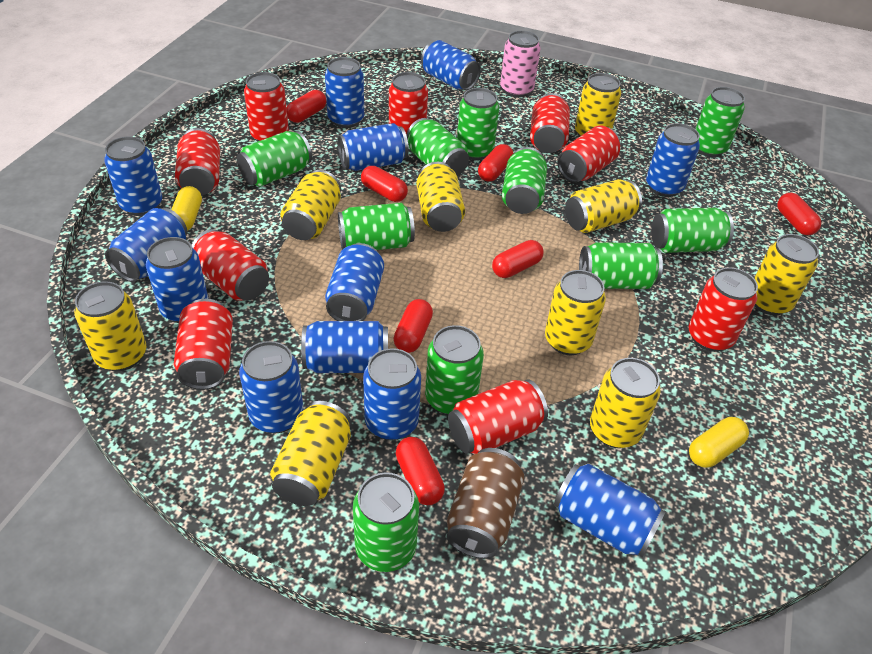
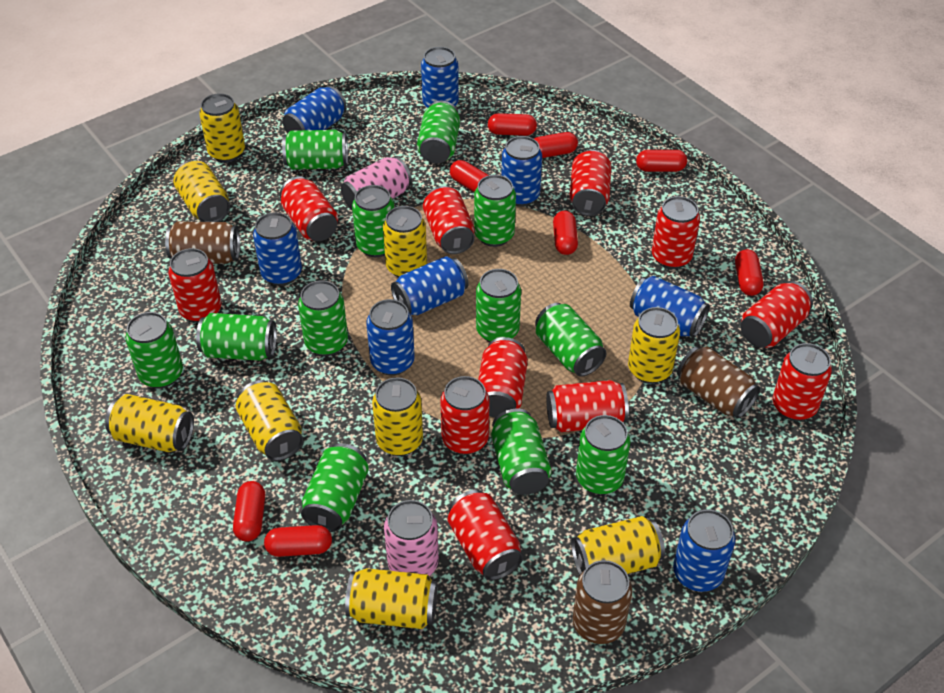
blue can: 12 -> 8
brown can: 1 -> 3
green can: 10 -> 12
pink can: 1 -> 2
red can: 9 -> 11
red capsule: 7 -> 8
yellow capsule: 2 -> 0

